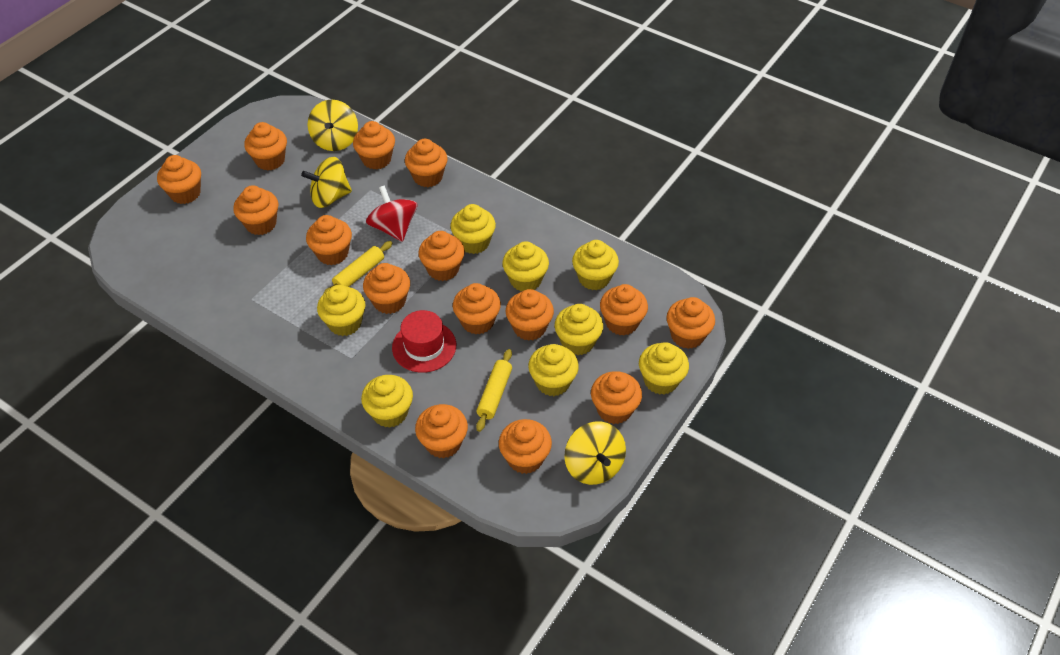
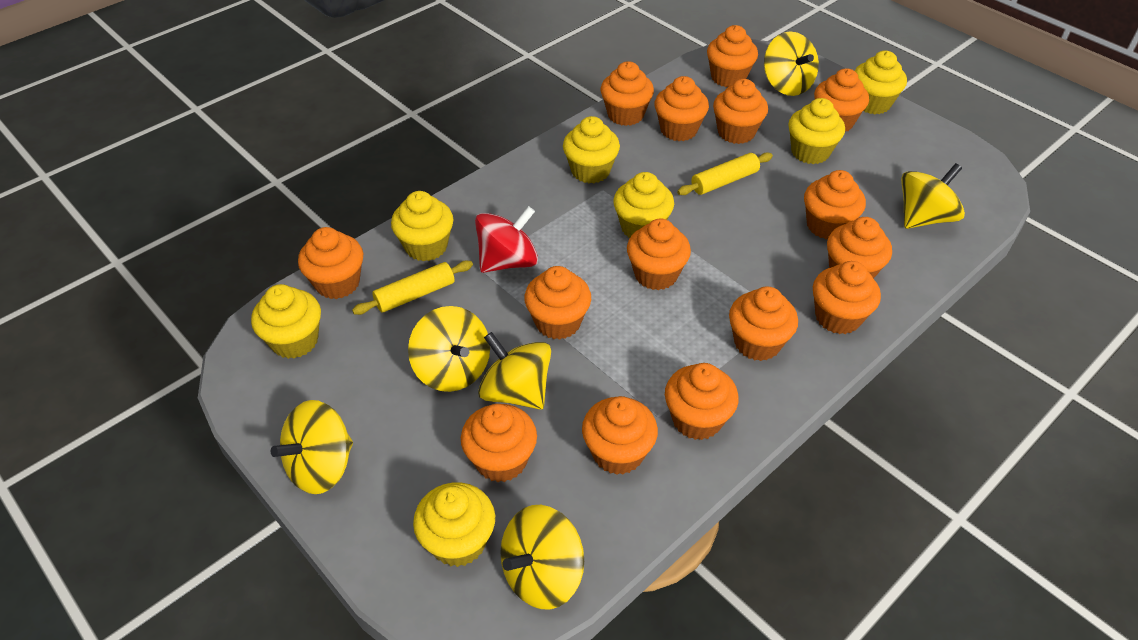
red hat: 1 -> 0
yellow cupcake: 8 -> 7
yellow spinning top: 3 -> 6

